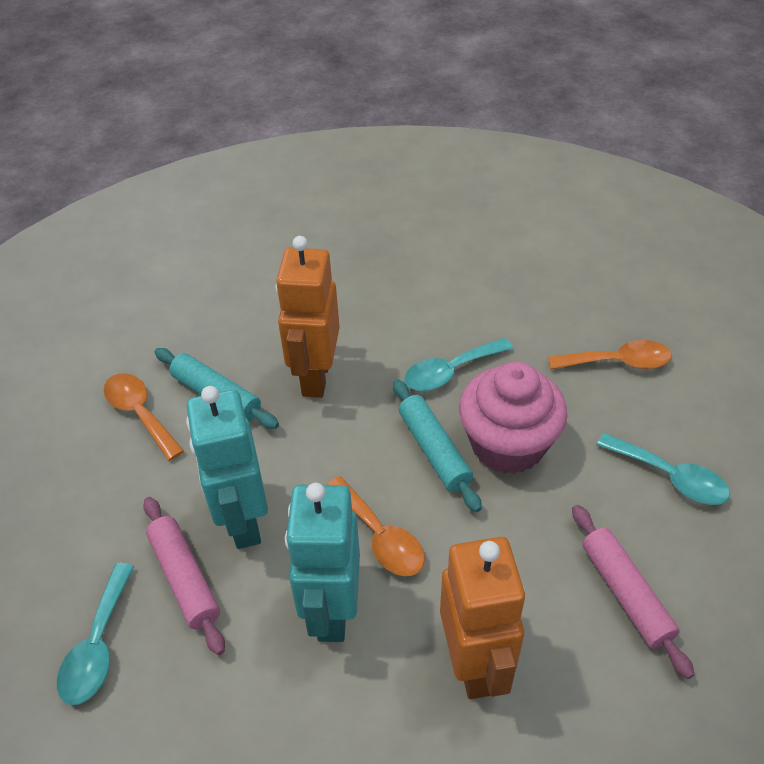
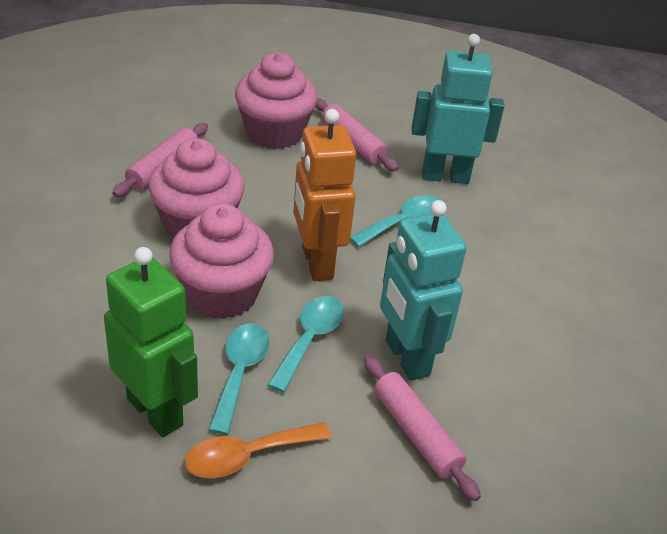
green robot: 0 -> 1
orange robot: 2 -> 1
orange spoon: 3 -> 1
pink cupcake: 1 -> 3
pink rolling pin: 2 -> 3
turquoise rolling pin: 2 -> 0

